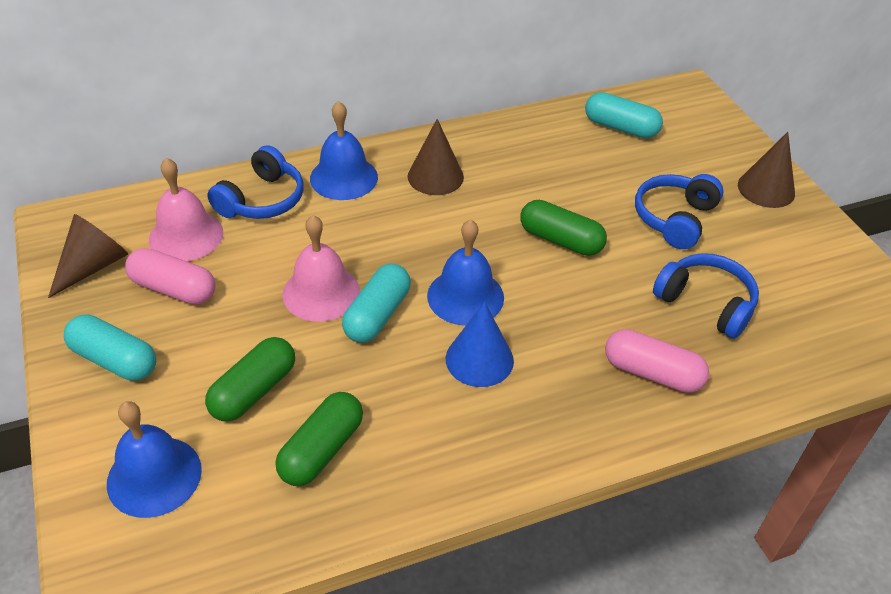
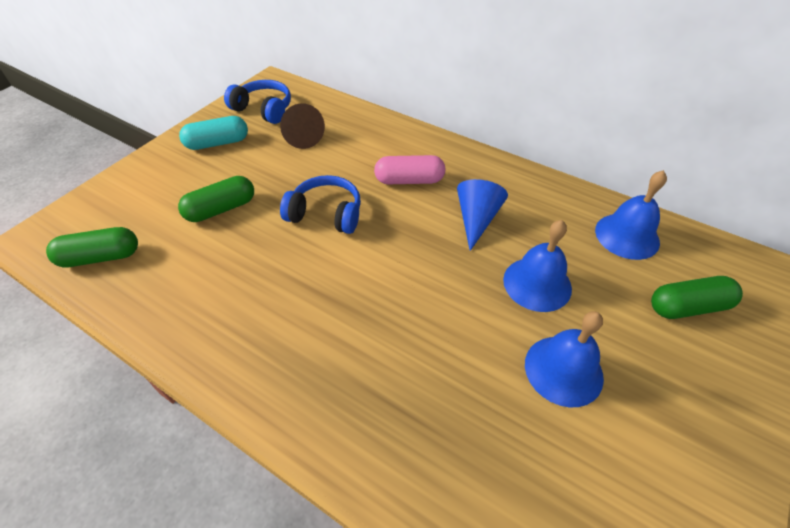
blue headphones: 3 -> 2
brown cone: 3 -> 1
pink bell: 2 -> 0
pink capsule: 2 -> 1
turquoise capsule: 3 -> 1

